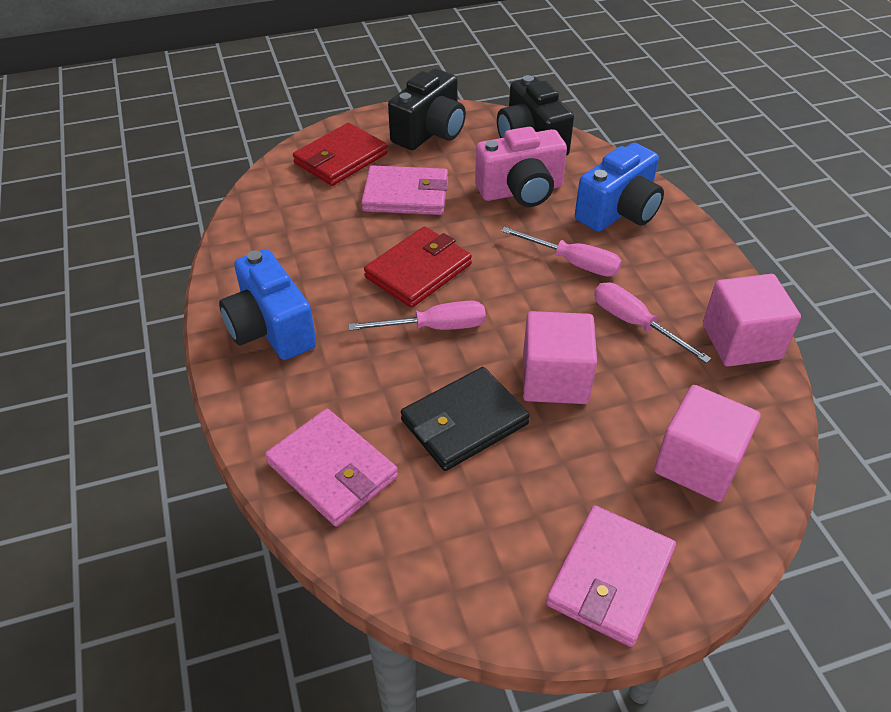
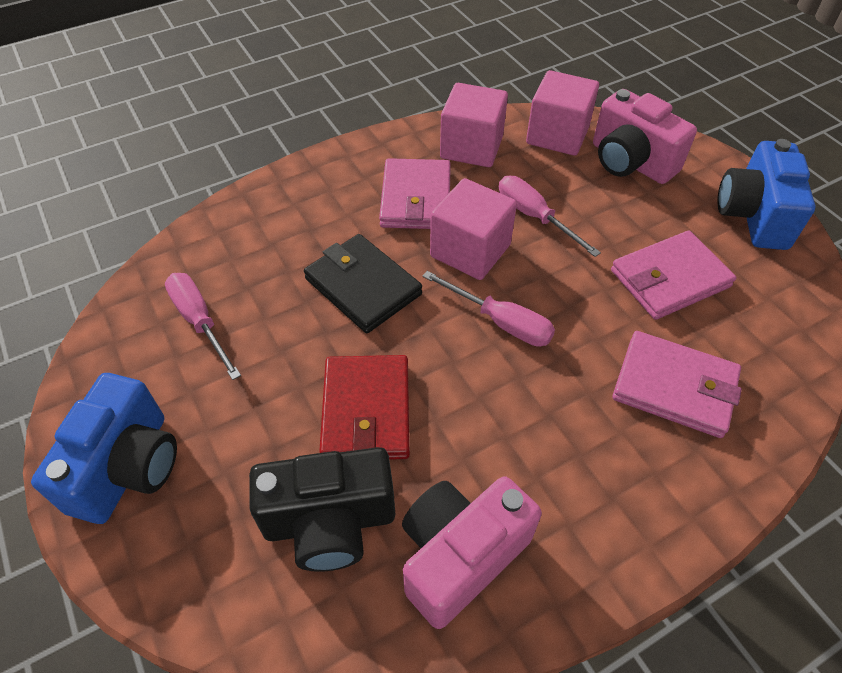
black camera: 2 -> 1
pink camera: 1 -> 2
red wallet: 2 -> 1

